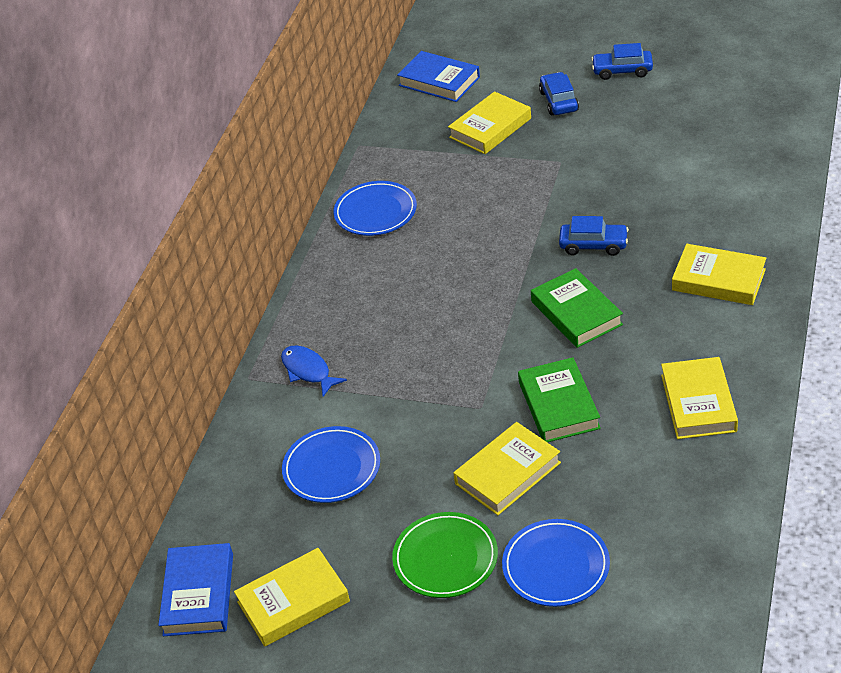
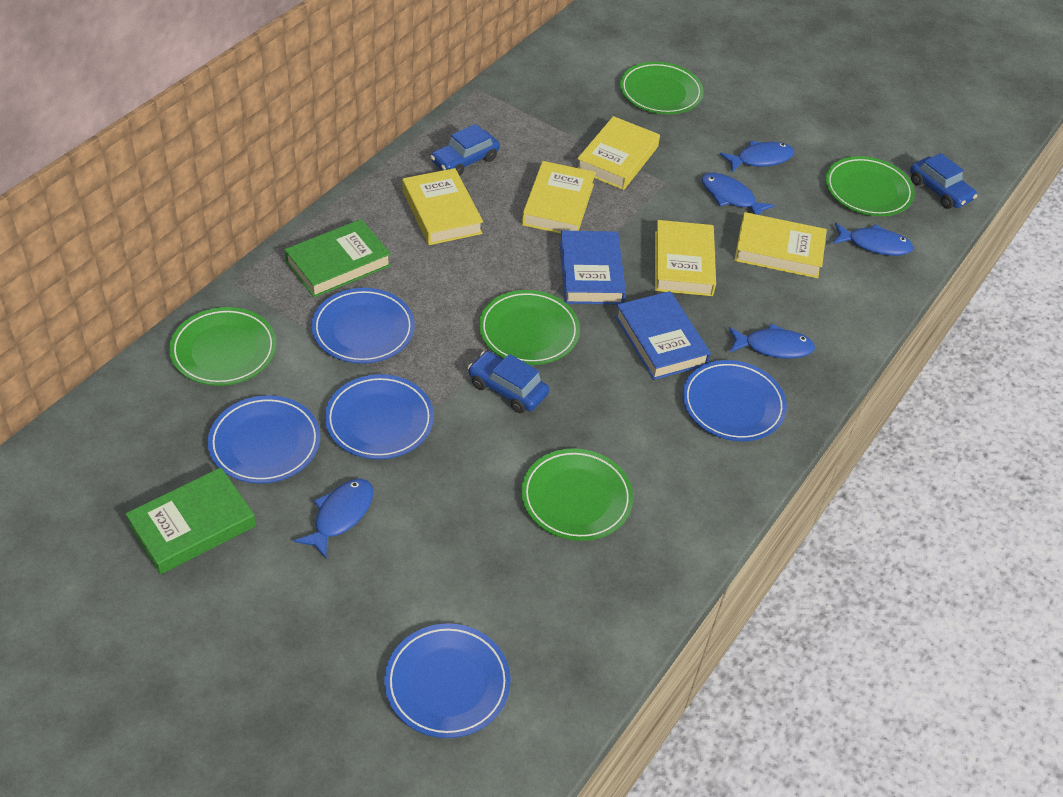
blue fish: 1 -> 5
blue plate: 3 -> 5
green plate: 1 -> 5

